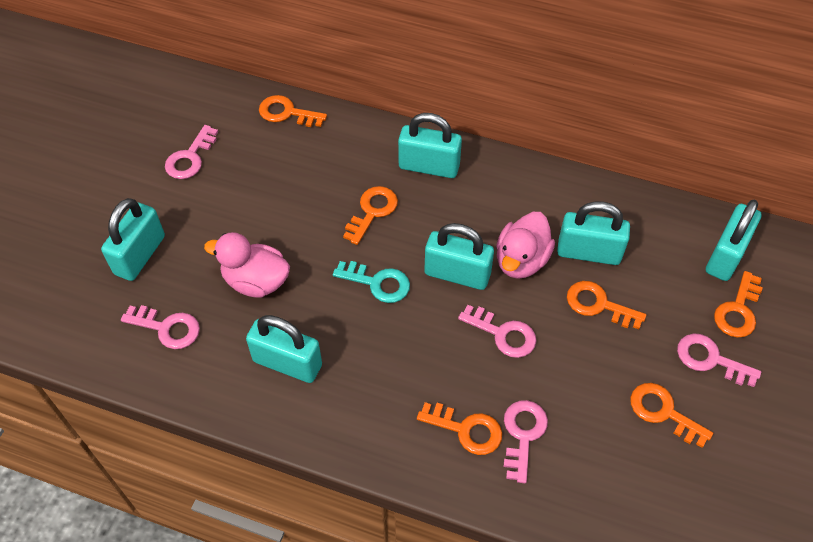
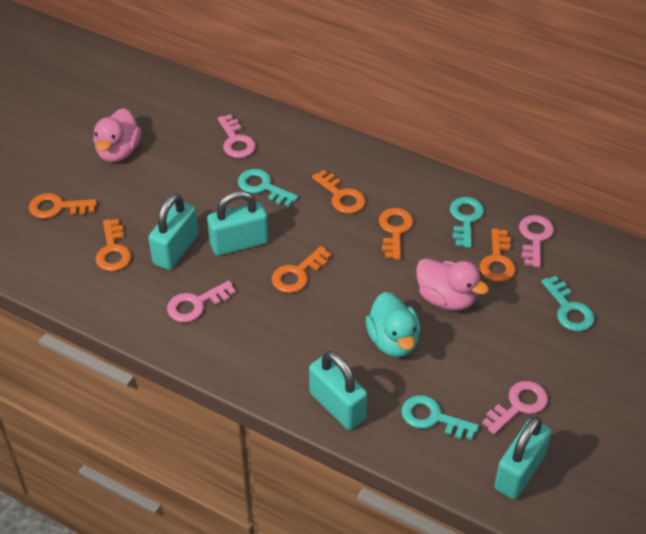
pink key: 5 -> 4
turquoise duck: 0 -> 1
turquoise key: 1 -> 4
turquoise padlock: 6 -> 4

